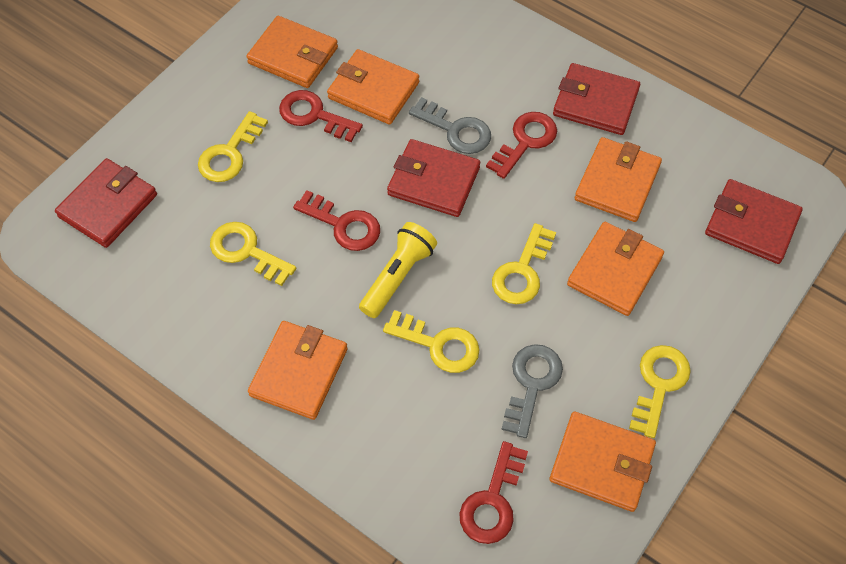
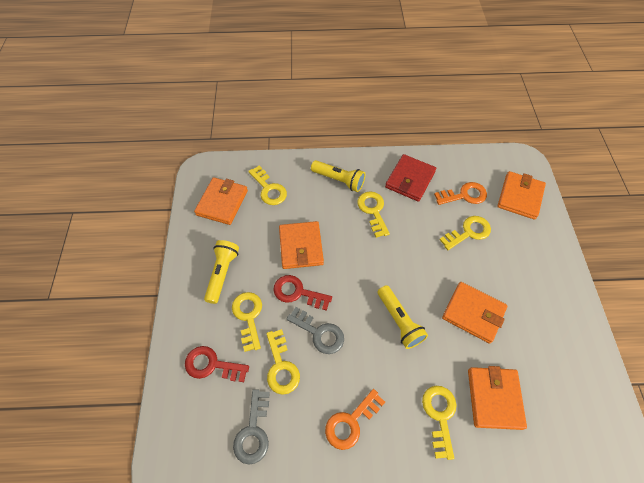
orange key: 0 -> 2
orange wallet: 6 -> 5
red key: 4 -> 2
red wallet: 4 -> 1
yellow flashlight: 1 -> 3
yellow key: 5 -> 6

